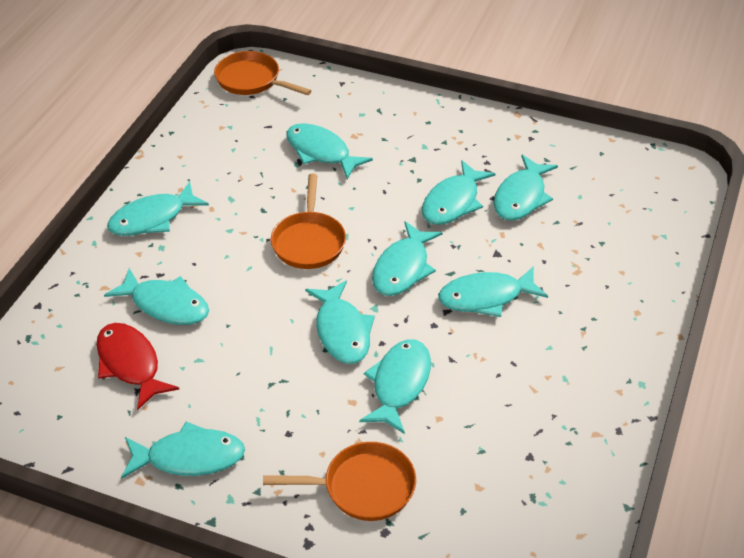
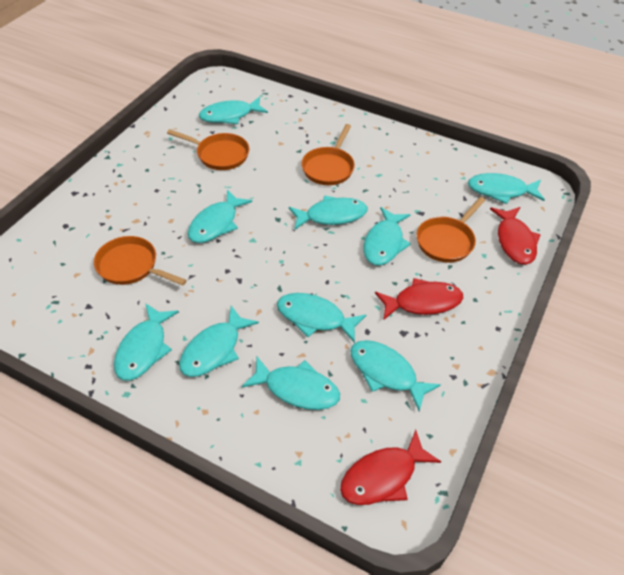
orange pan: 3 -> 4
red fish: 1 -> 3

